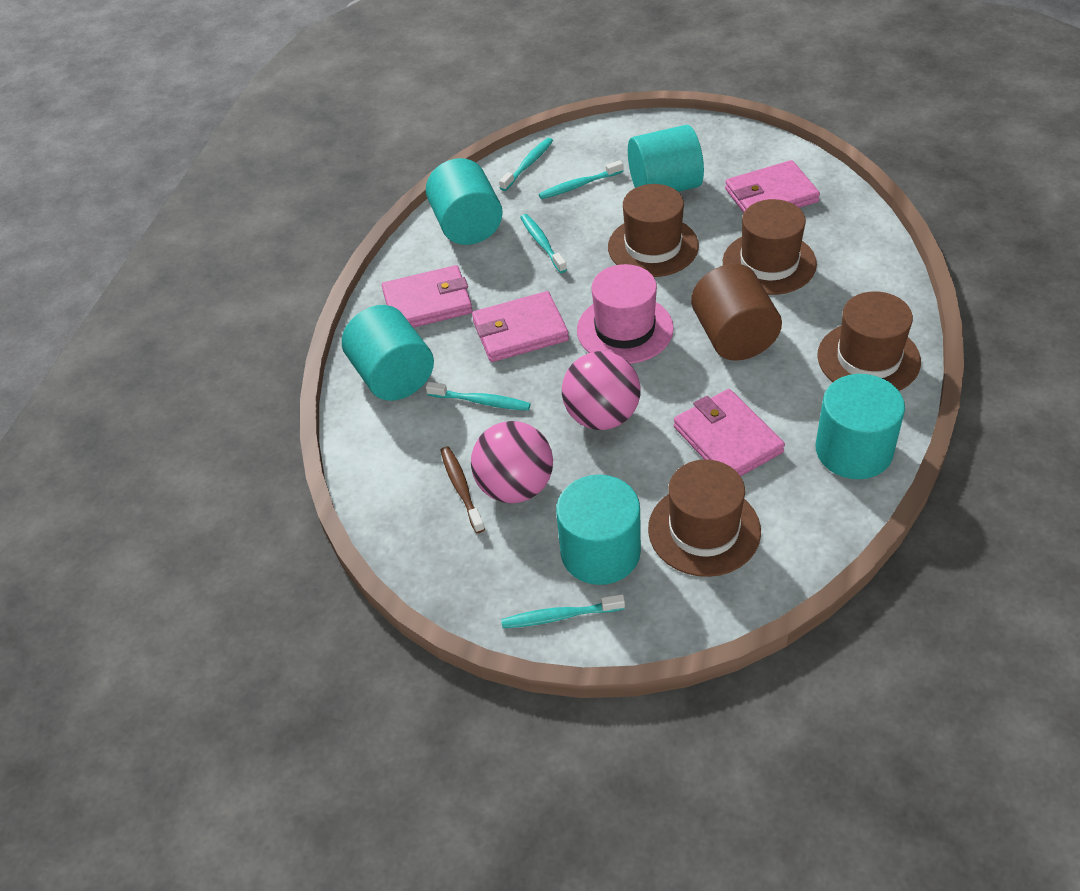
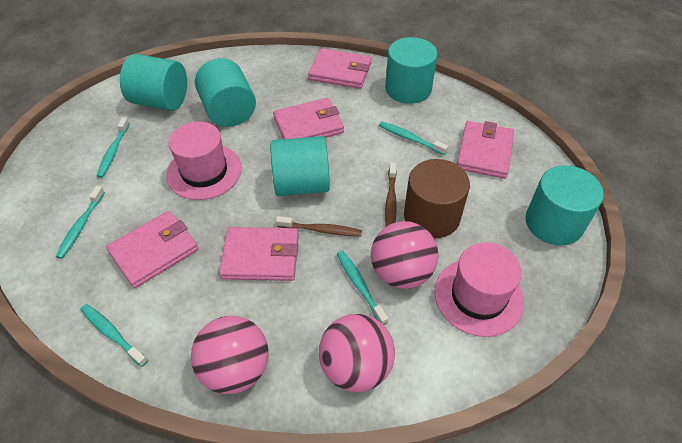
brown hat: 4 -> 0
brown toothbrush: 1 -> 2
pink ball: 2 -> 3
pink hat: 1 -> 2
pink wallet: 4 -> 5

